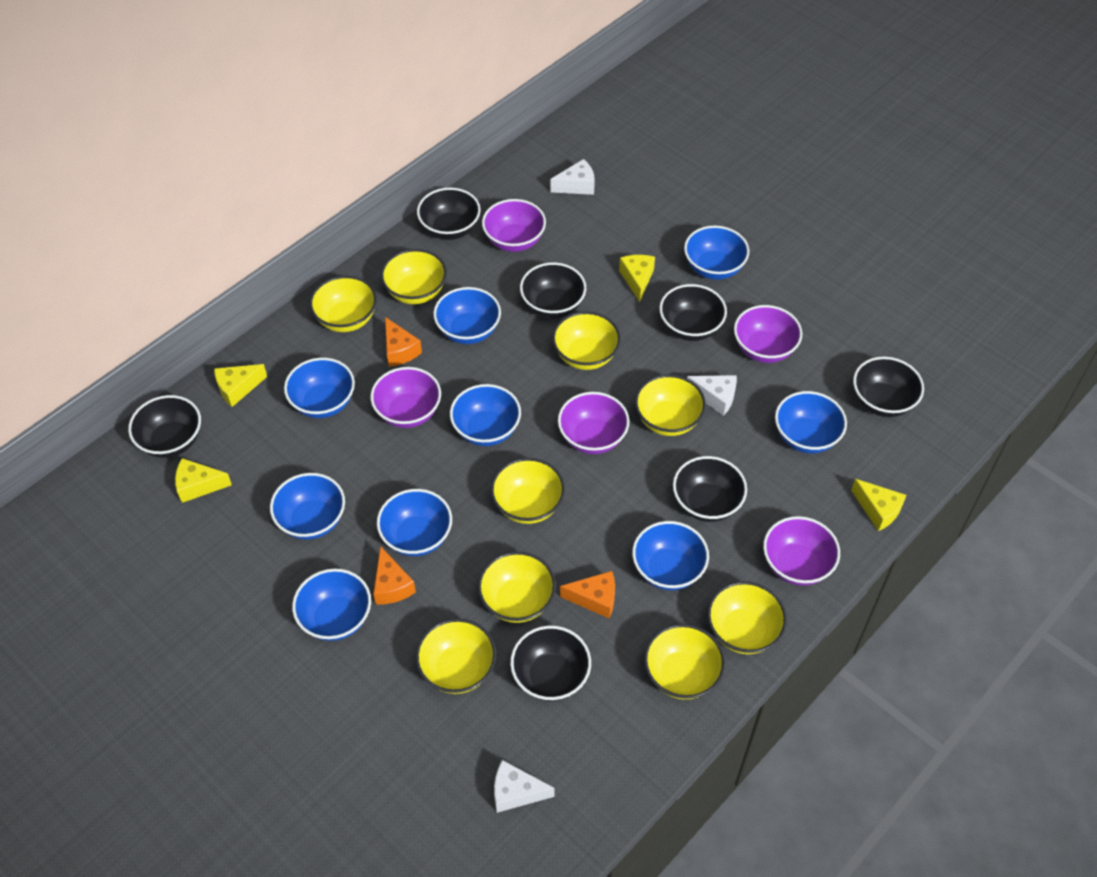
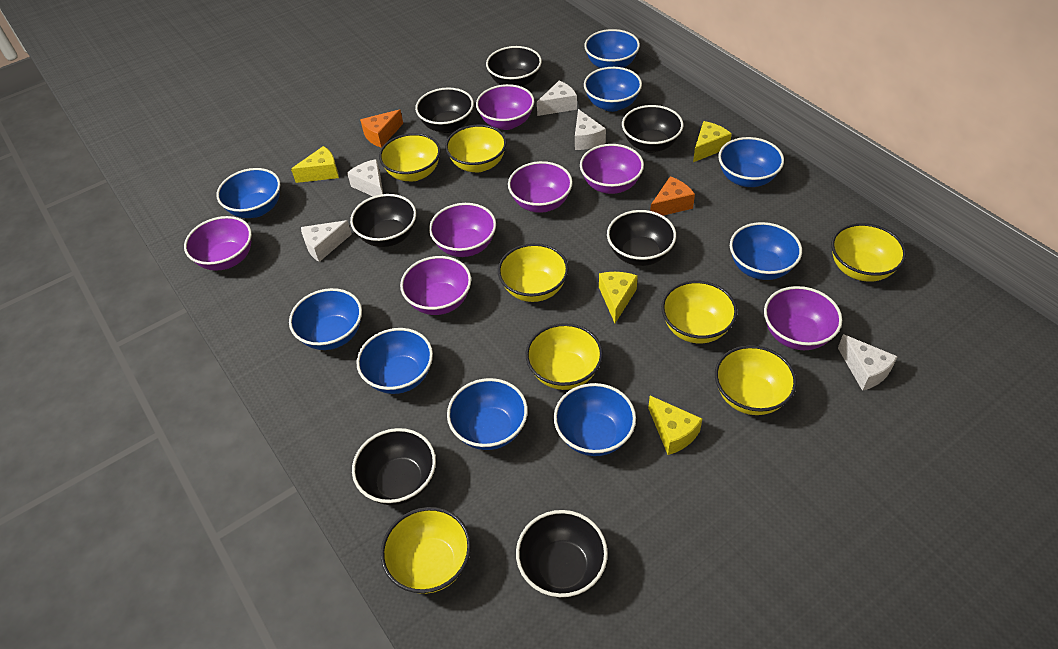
orange cheese: 3 -> 2
purple bowl: 5 -> 7
white cheese: 3 -> 5
yellow bowl: 9 -> 8

